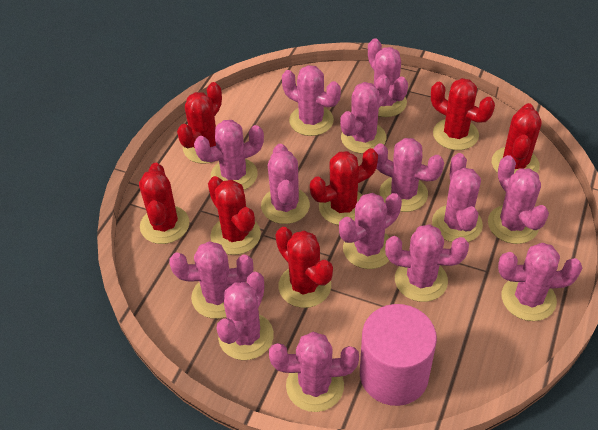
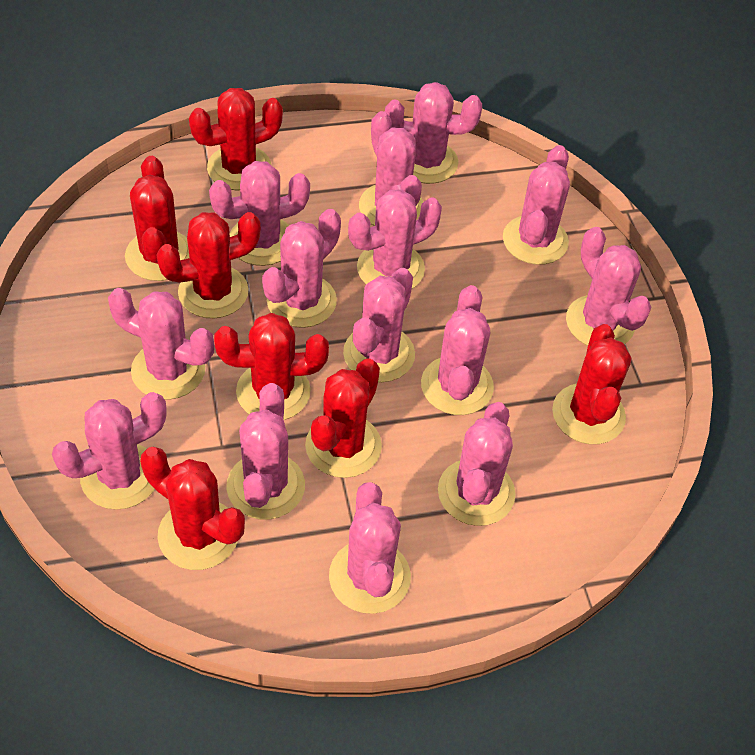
pink cylinder: 1 -> 0

